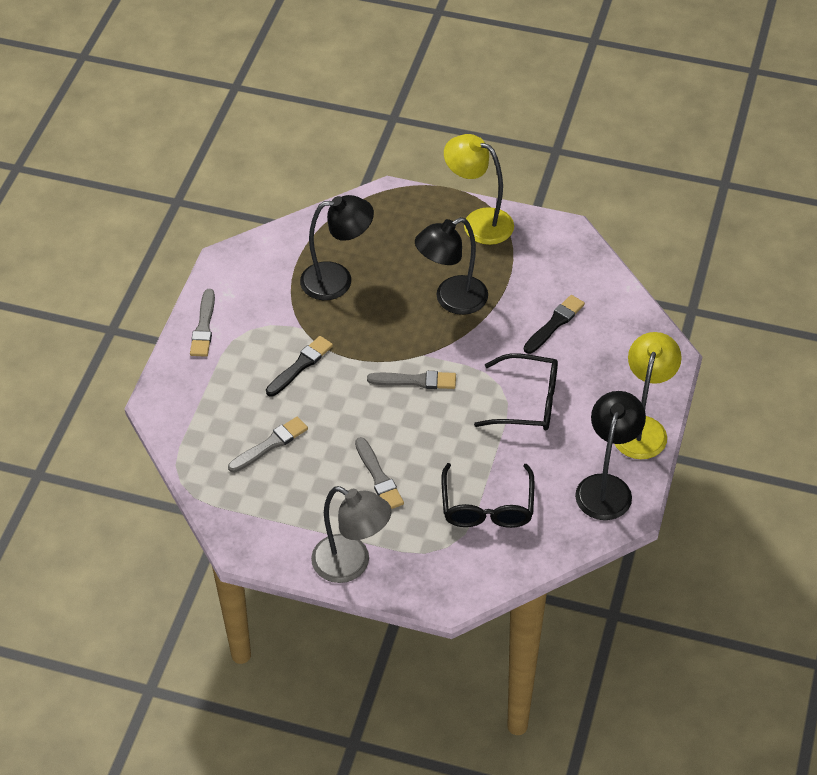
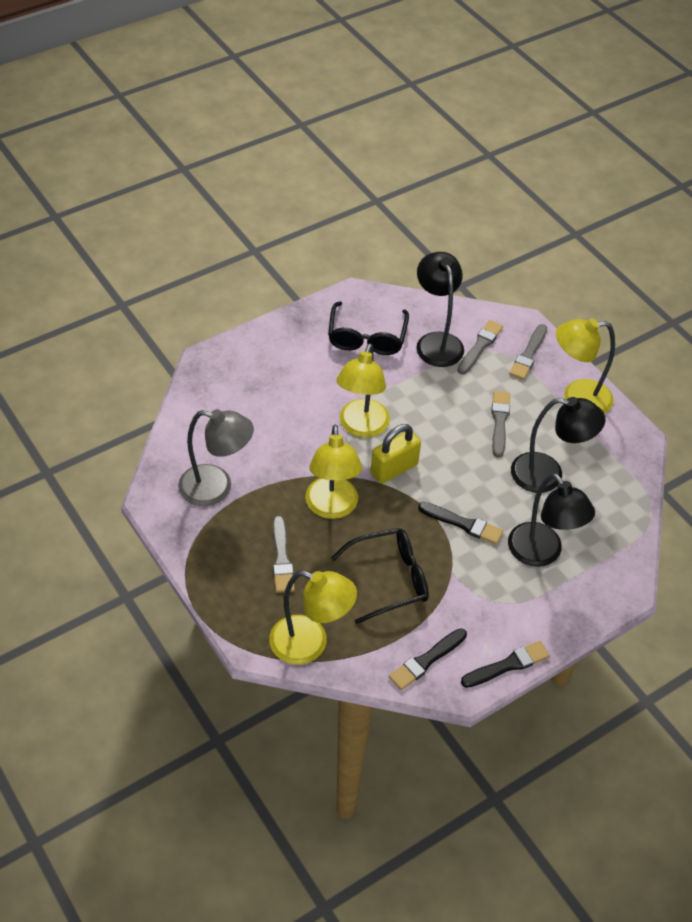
black brush: 2 -> 3
yellow lamp: 2 -> 4
yellow padlock: 0 -> 1

